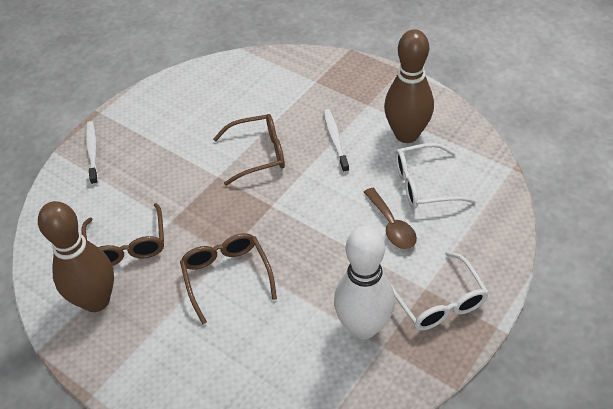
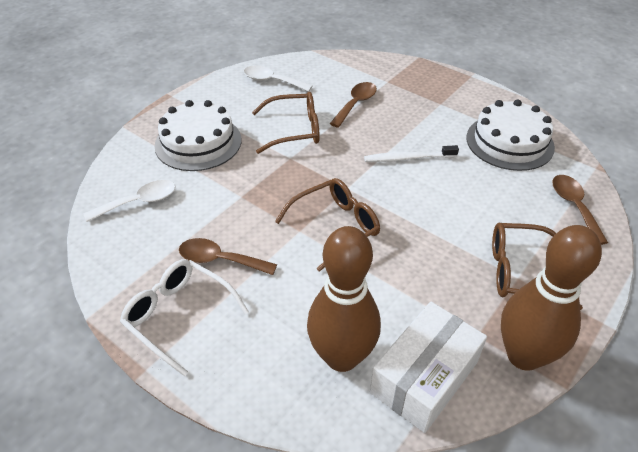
brown spoon: 1 -> 3
white bowling pin: 1 -> 0
white box: 0 -> 1
white cake: 0 -> 2
white glasses: 2 -> 1
white spoon: 0 -> 2
white toothbrush: 2 -> 1

